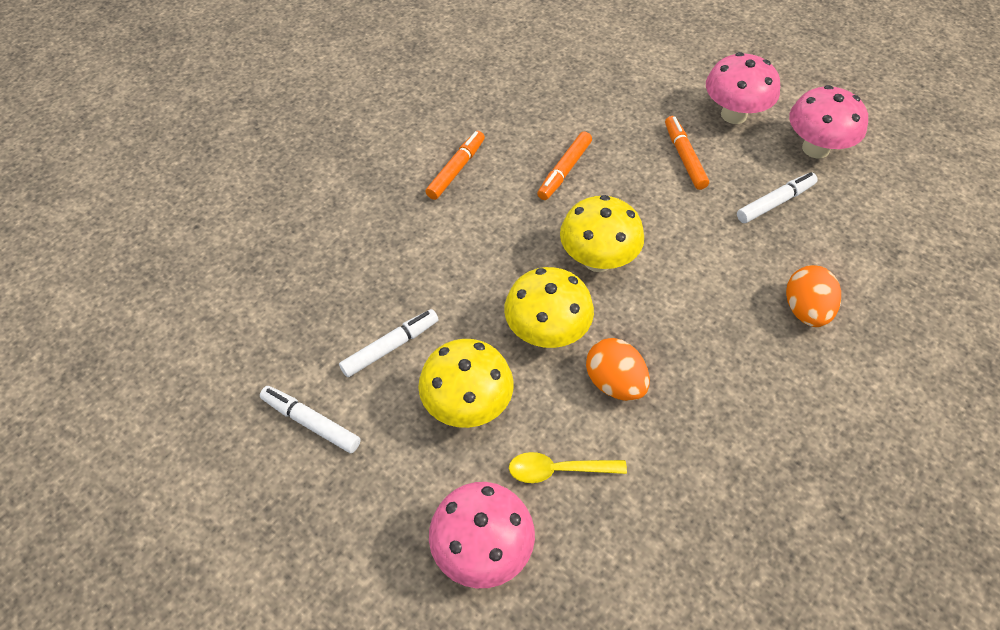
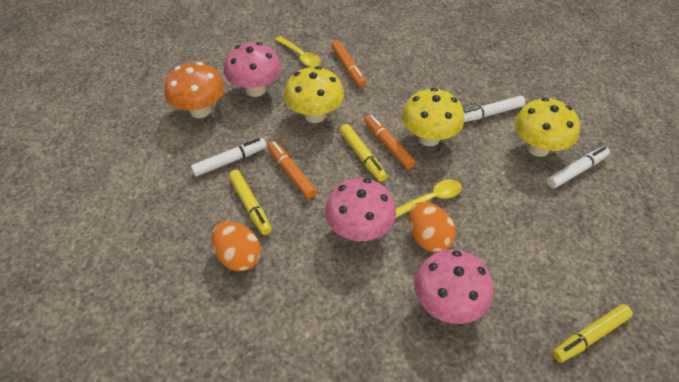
orange mushroom: 0 -> 1
yellow marker: 0 -> 3
yellow spoon: 1 -> 2

